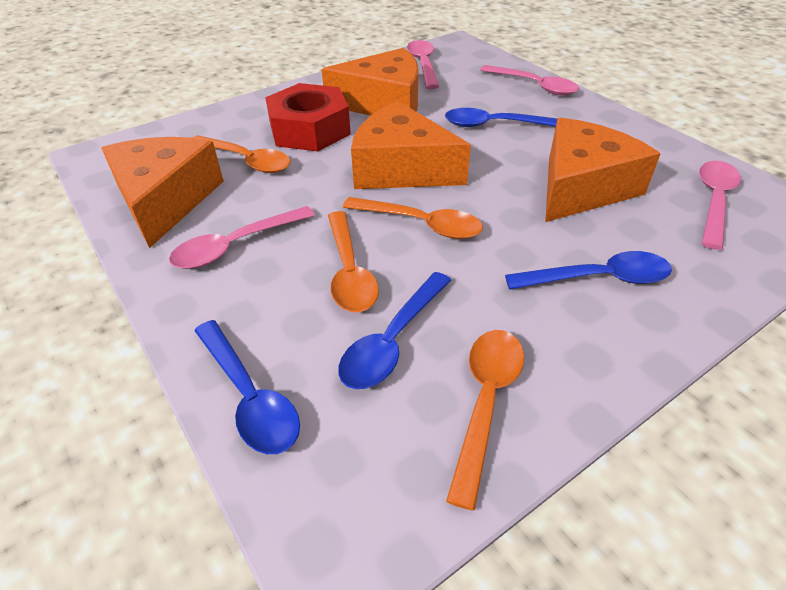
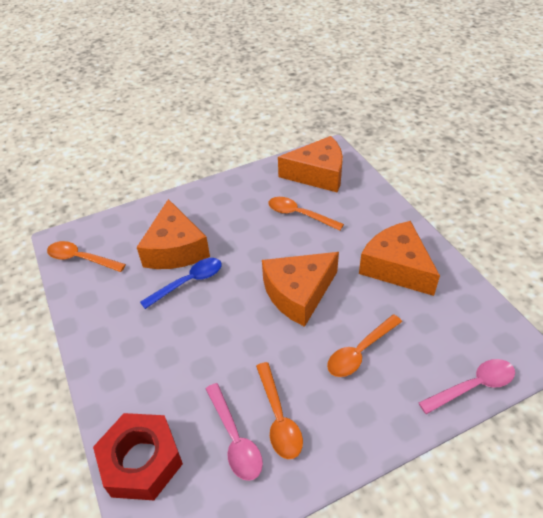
blue spoon: 4 -> 1
pink spoon: 4 -> 2

